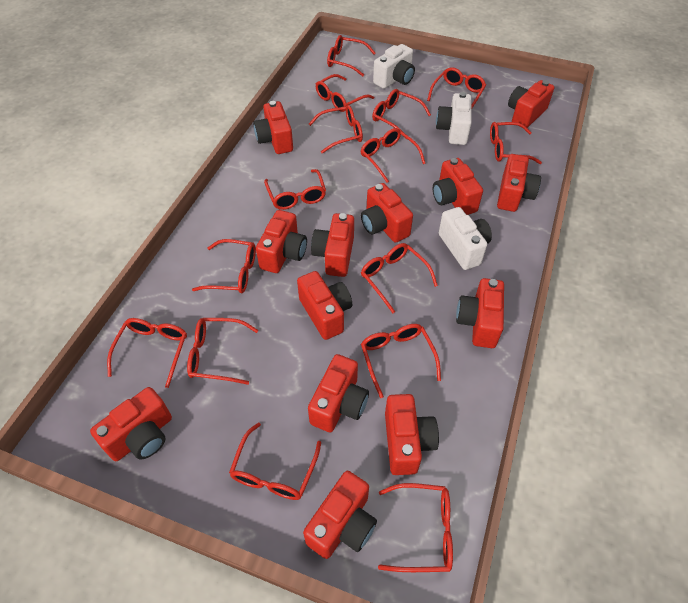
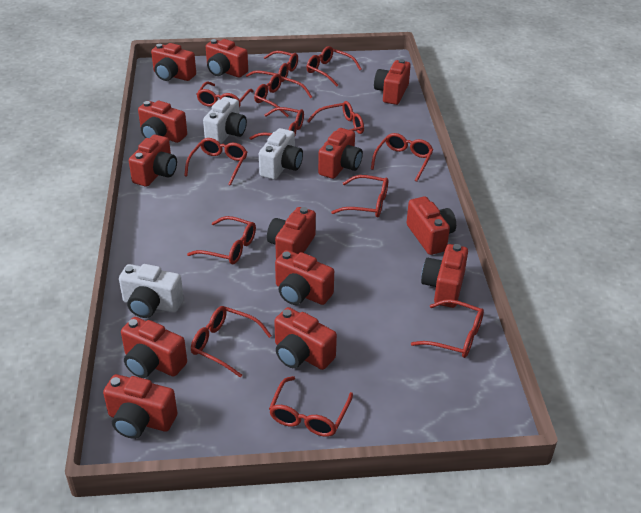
red glasses: 15 -> 13

